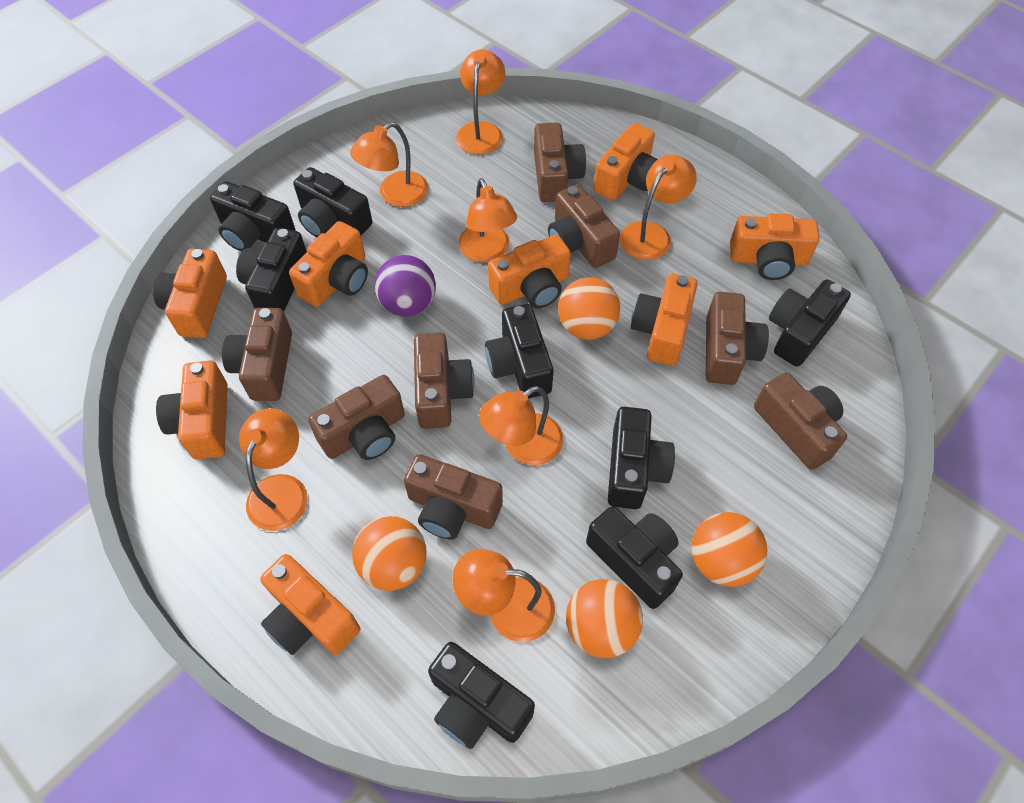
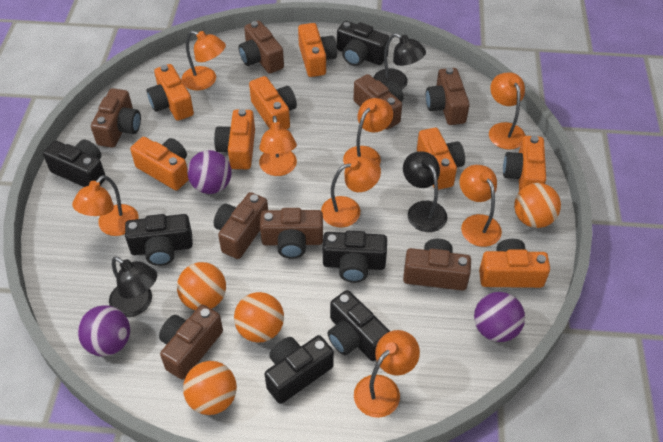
black camera: 8 -> 6
black lamp: 0 -> 3
orange lamp: 7 -> 8
purple ball: 1 -> 3

